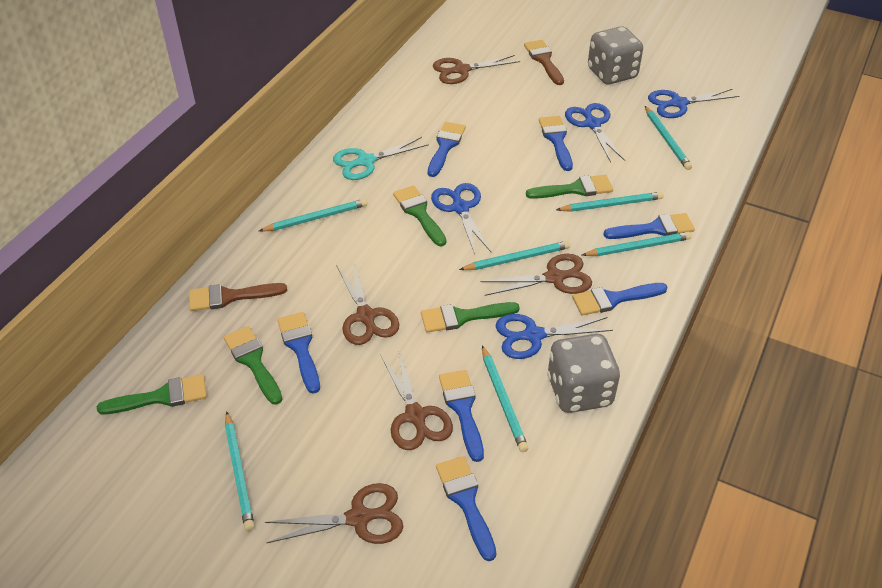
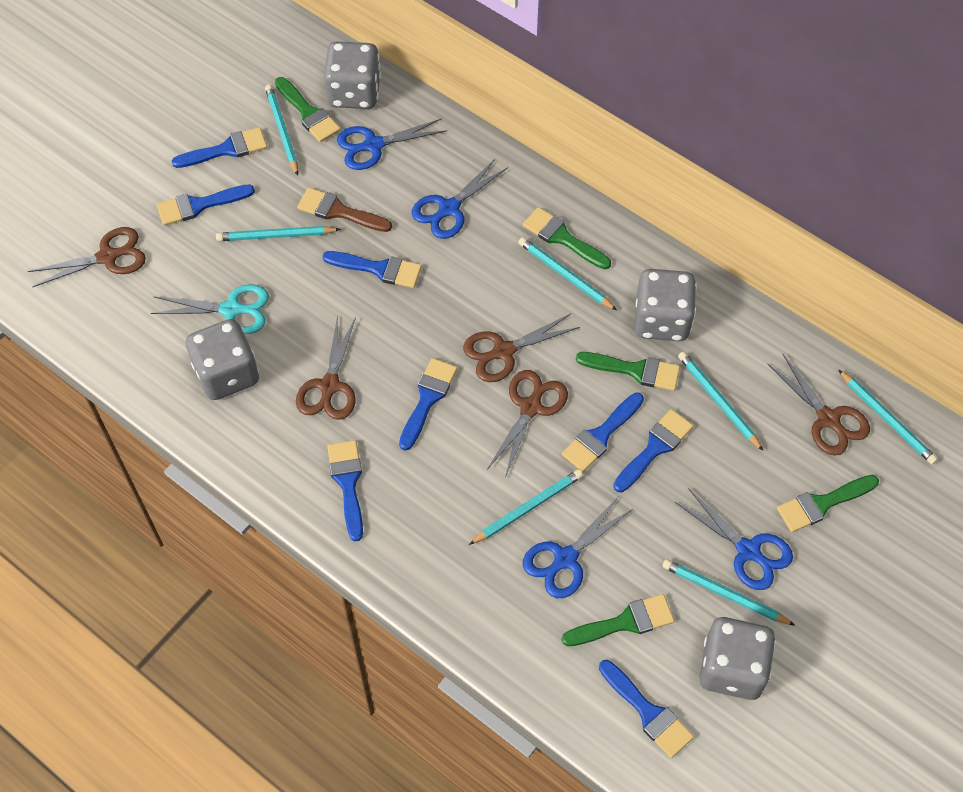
blue brush: 7 -> 8
brown brush: 2 -> 1
grey dice: 2 -> 4

